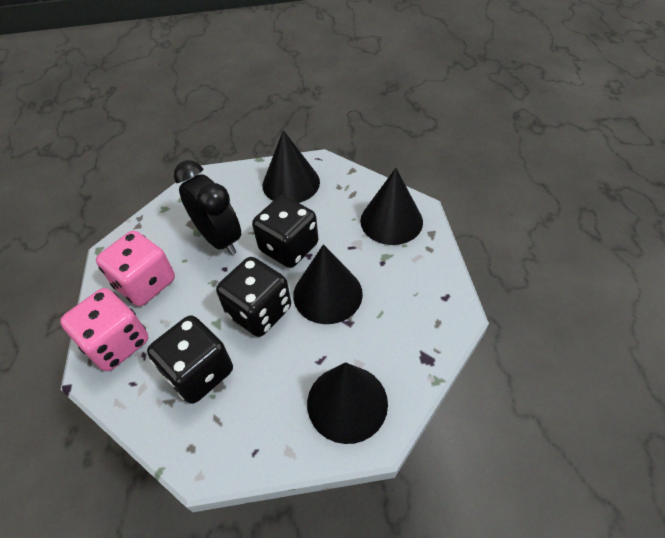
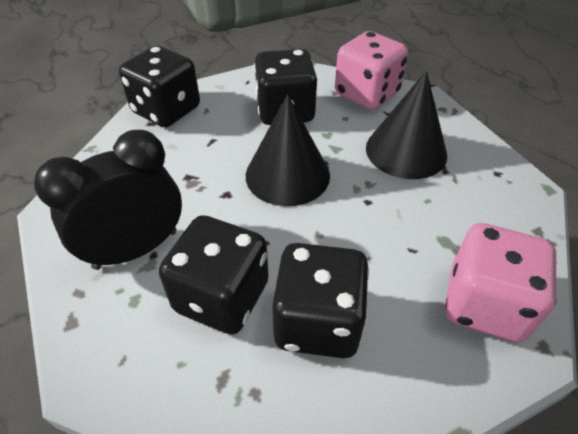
black cone: 4 -> 2
black dice: 3 -> 4

